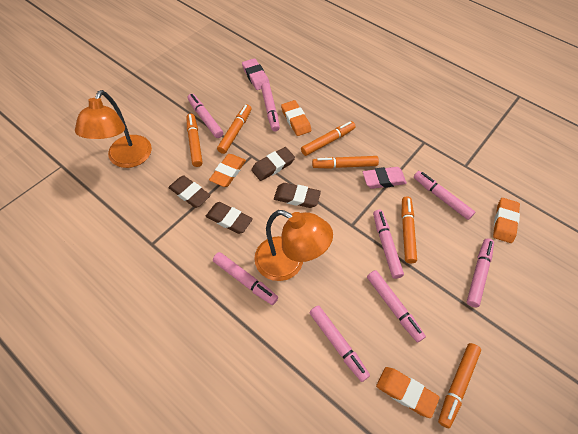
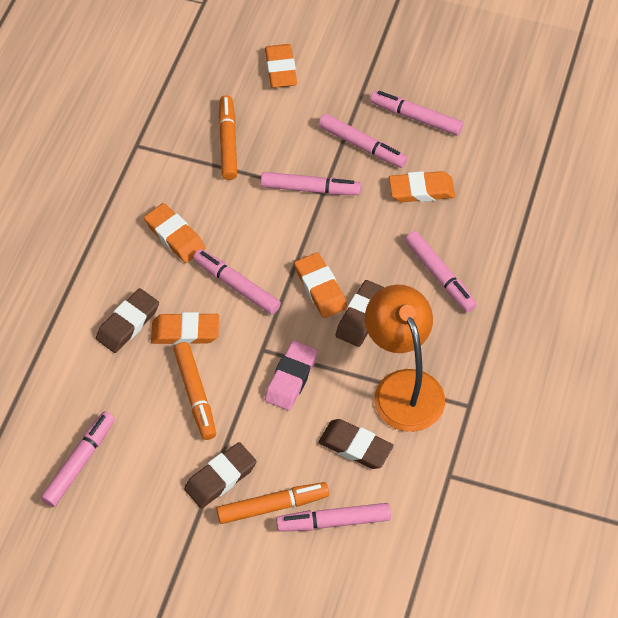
orange eraser: 4 -> 5
orange lamp: 2 -> 1
orange marker: 6 -> 3
pink eraser: 2 -> 1
pink marker: 8 -> 7

